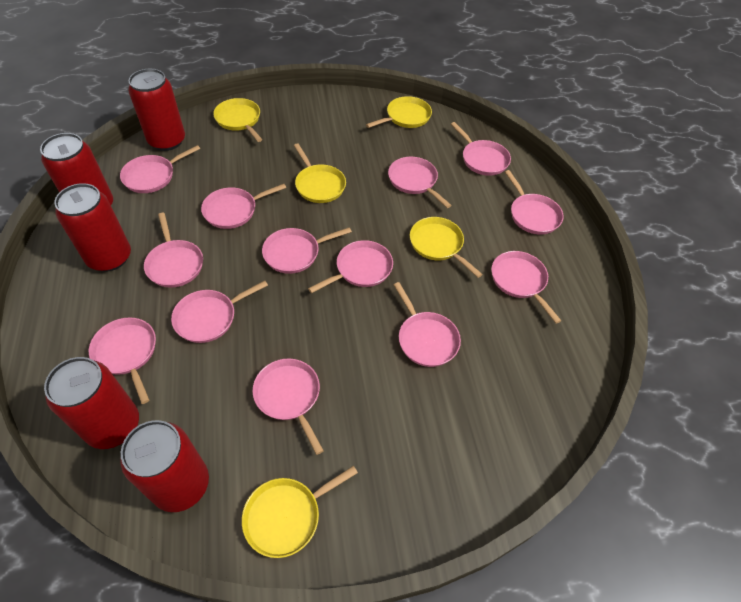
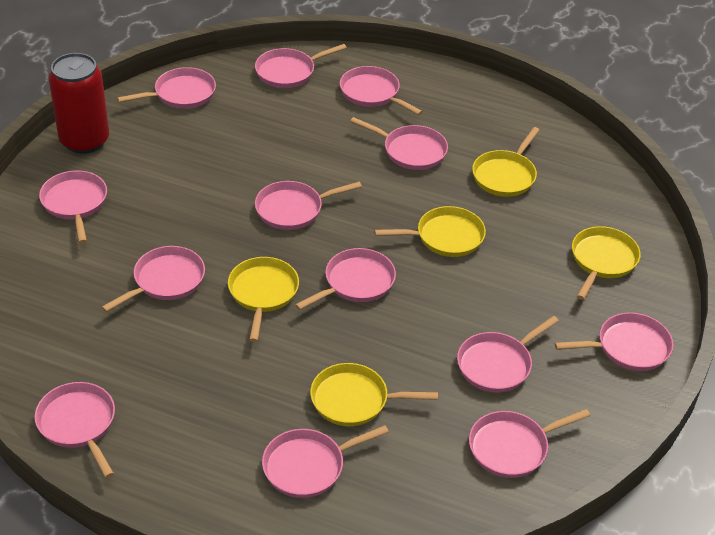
red can: 5 -> 1

